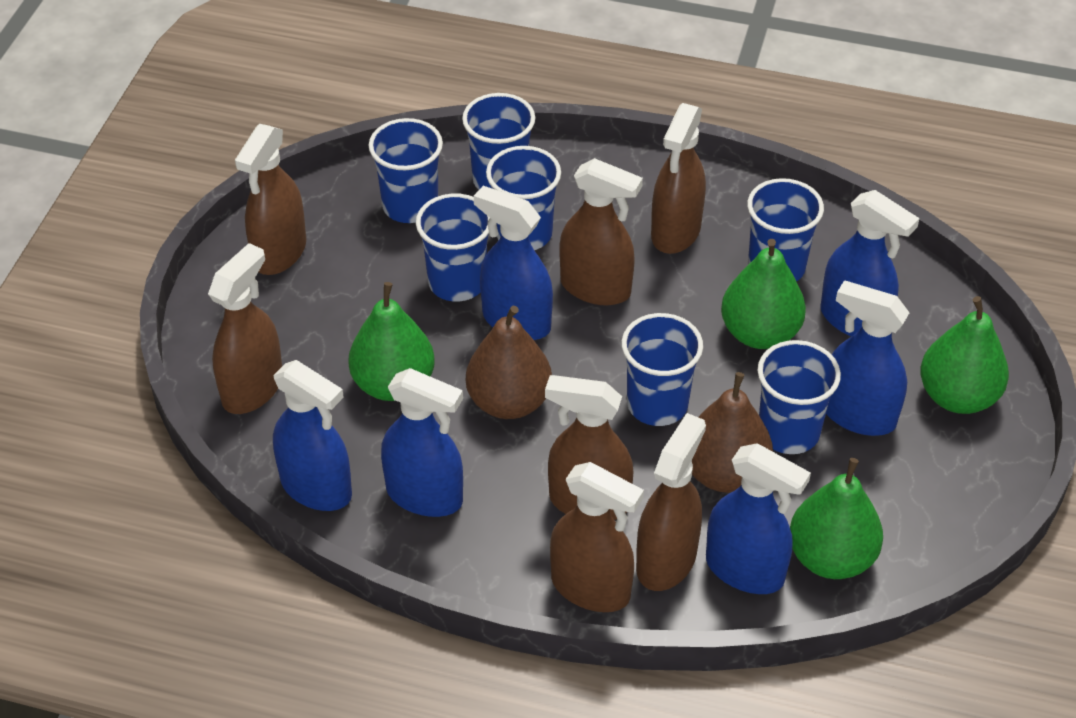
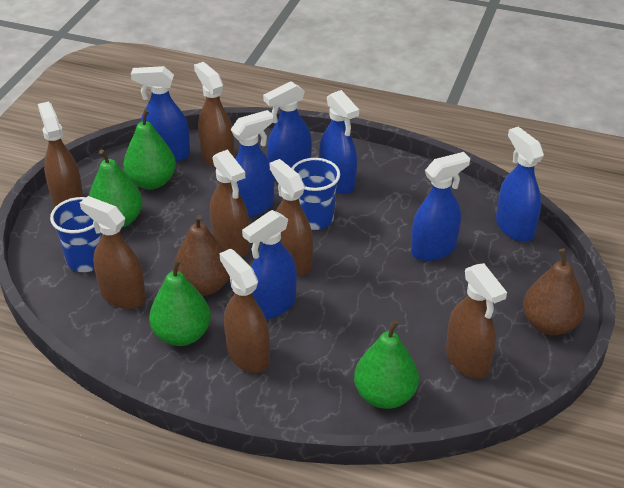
blue cup: 7 -> 2
blue spray bottle: 6 -> 7

